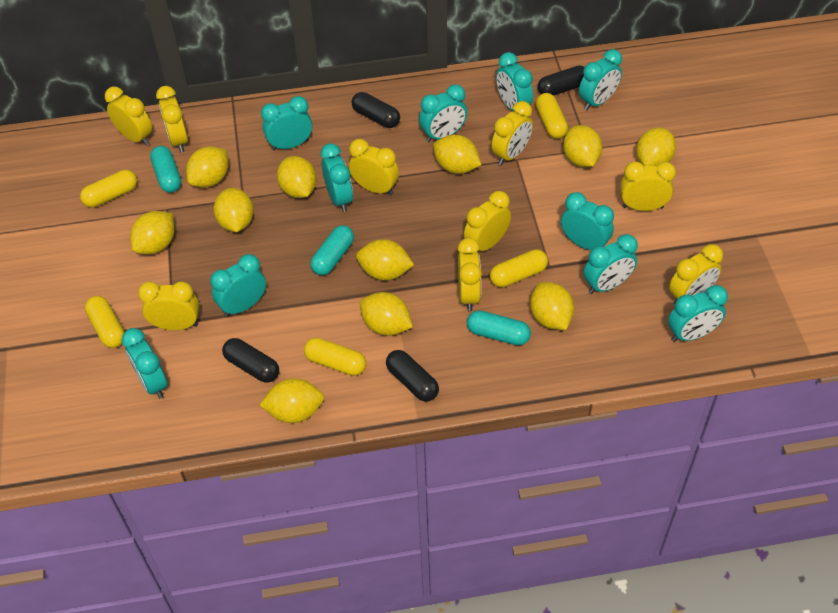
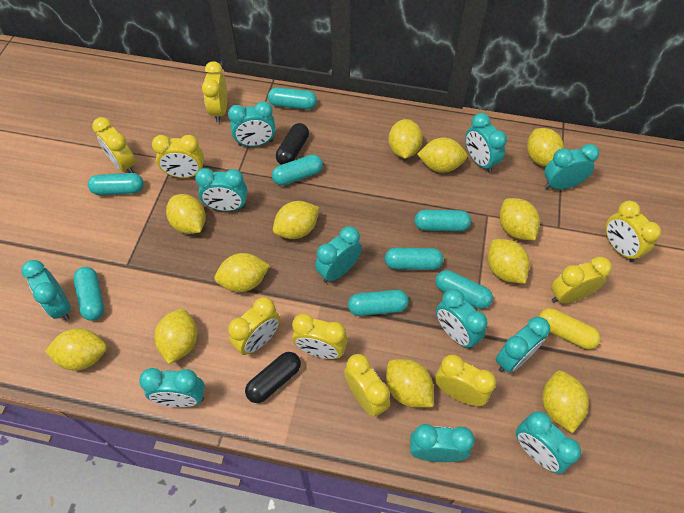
black capsule: 4 -> 2
turquoise capsule: 3 -> 8
turquoise clock: 10 -> 11
yellow capsule: 5 -> 1
yellow lemon: 11 -> 12

